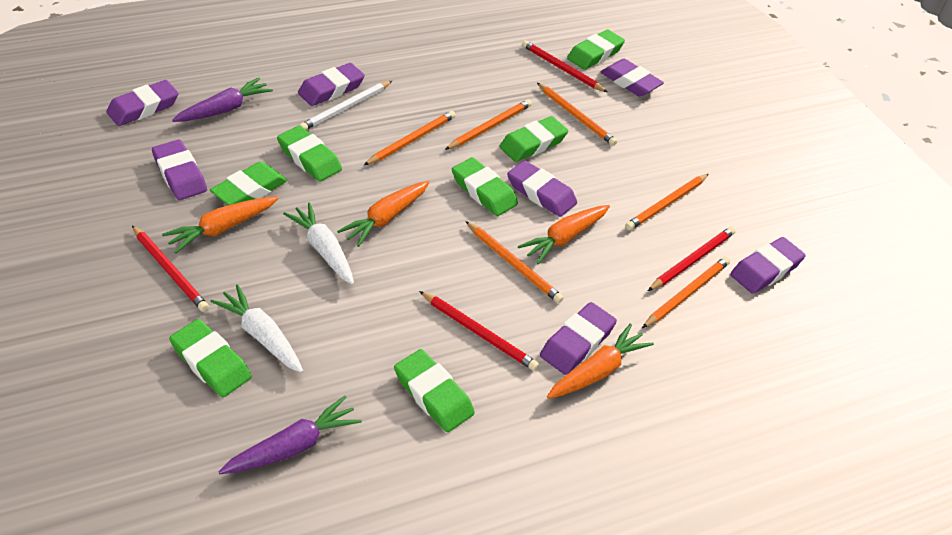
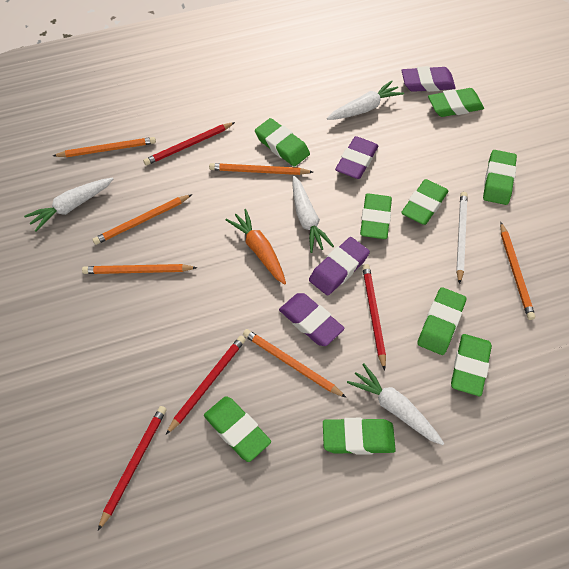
green eraser: 7 -> 9
orange carrot: 4 -> 1
purple carrot: 2 -> 0
purple eraser: 7 -> 4
white carrot: 2 -> 4

